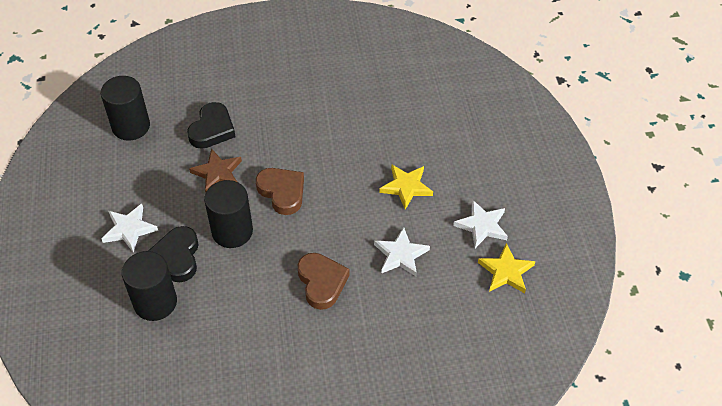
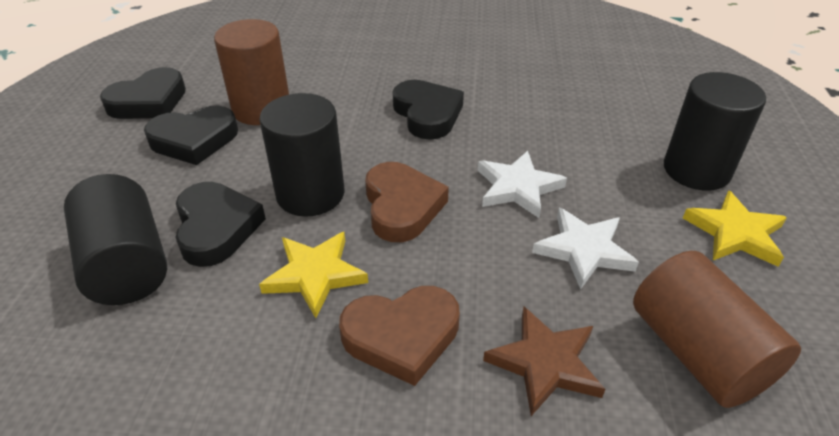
black heart: 2 -> 4
brown cylinder: 0 -> 2
white star: 3 -> 2

